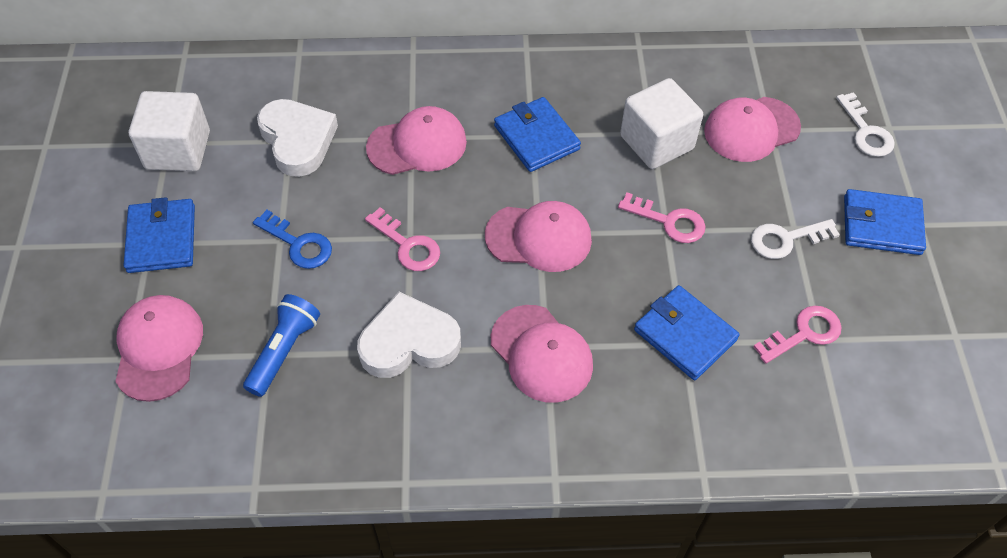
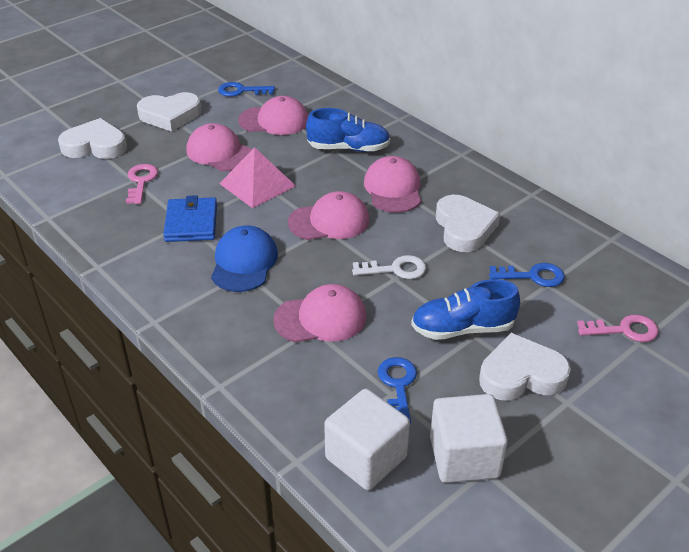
blue cap: 0 -> 1
blue flashlight: 1 -> 0
blue key: 1 -> 3
blue shoe: 0 -> 2
blue wallet: 4 -> 1
pink key: 3 -> 2
pink pyramid: 0 -> 1
white heart: 2 -> 4
white key: 2 -> 1

